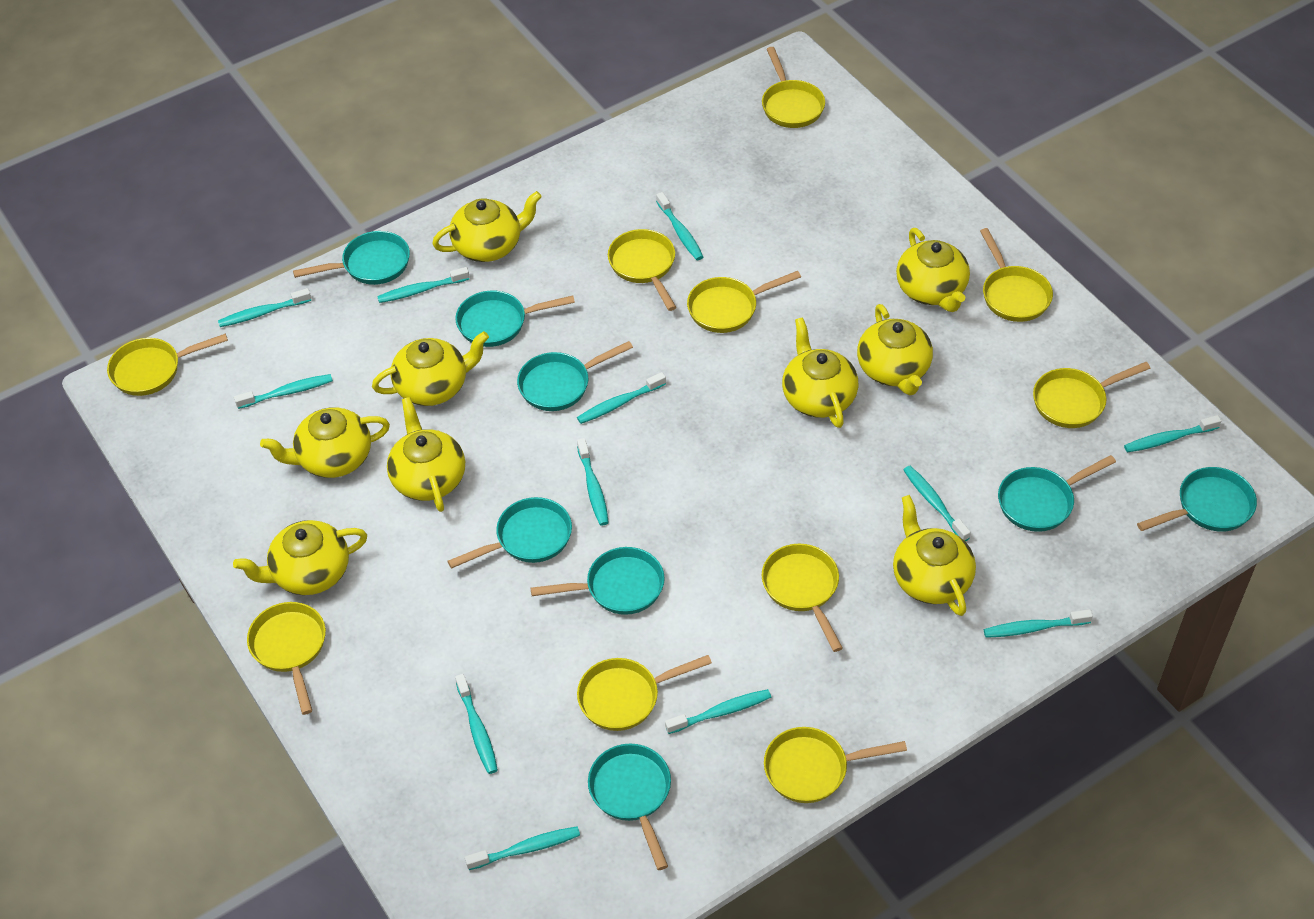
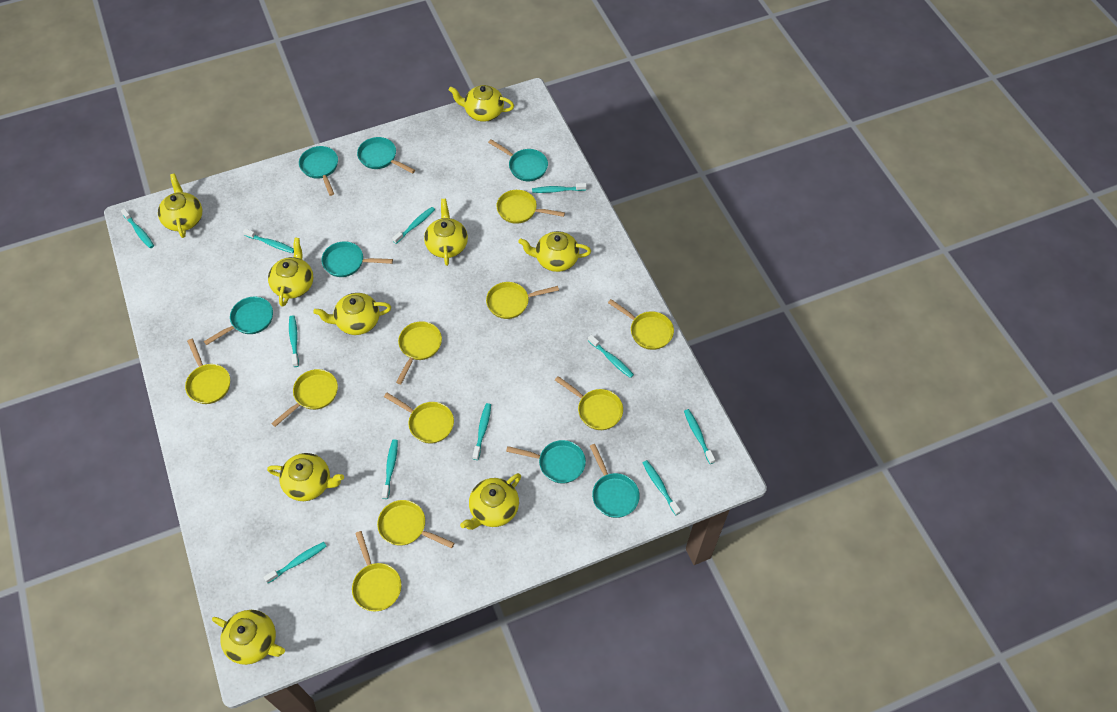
turquoise pan: 8 -> 7
turquoise toothbrush: 12 -> 11

